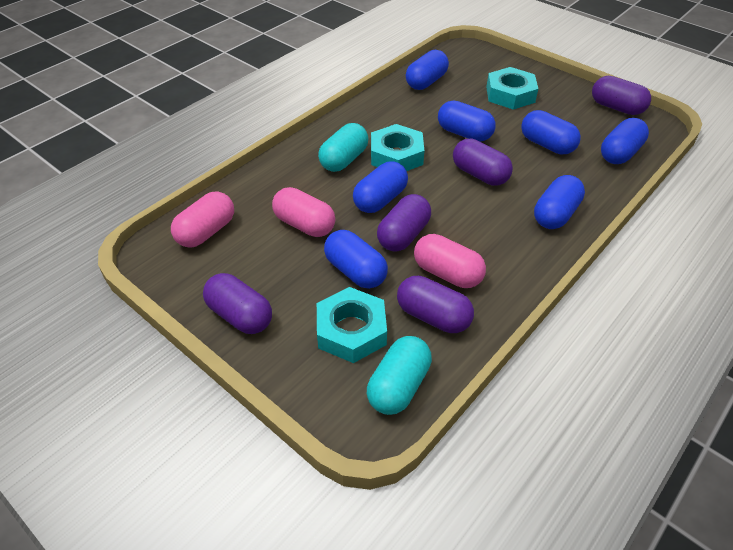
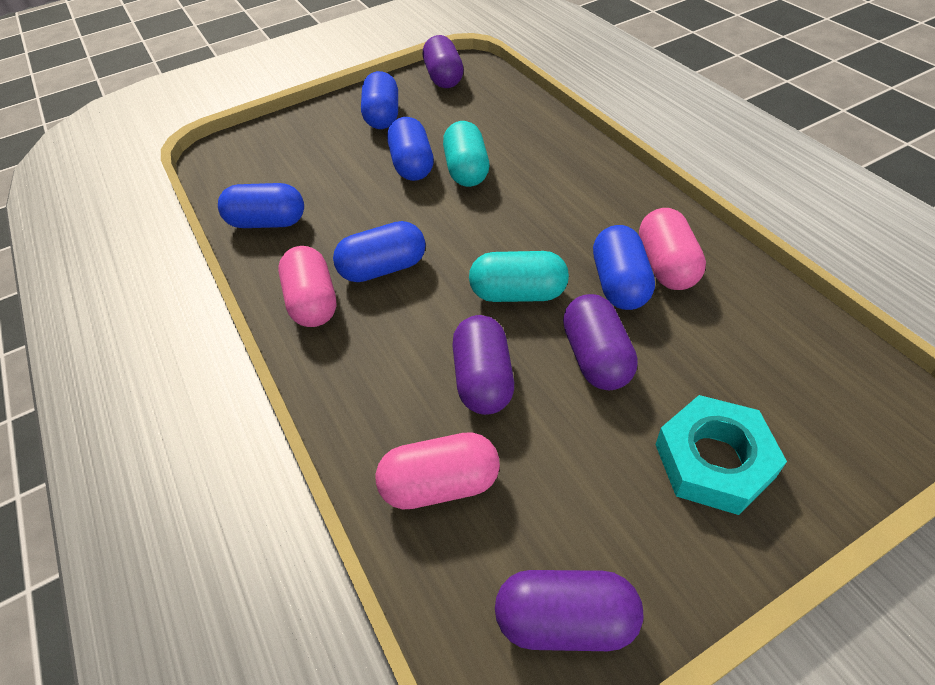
blue capsule: 7 -> 5
purple capsule: 5 -> 4
turquoise nut: 3 -> 1

